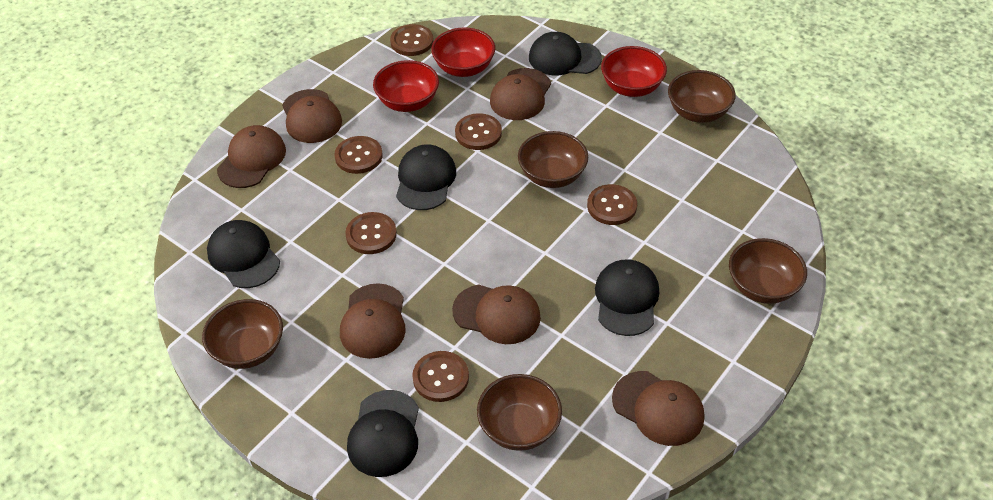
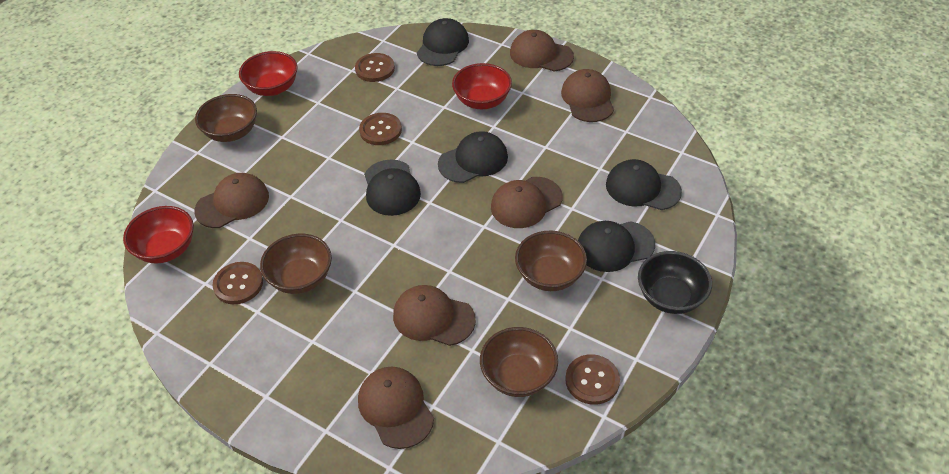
black bowl: 0 -> 1
brown bowl: 5 -> 4
brown button: 6 -> 4

